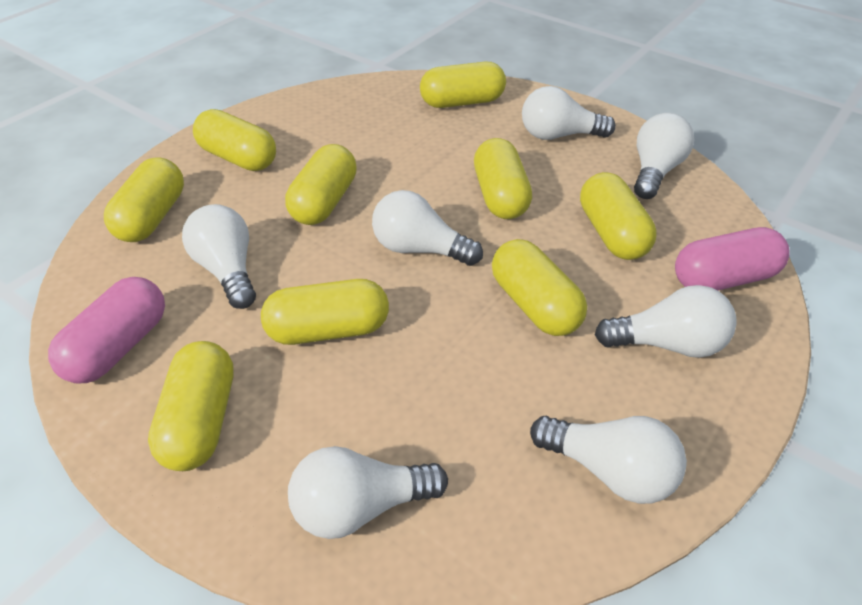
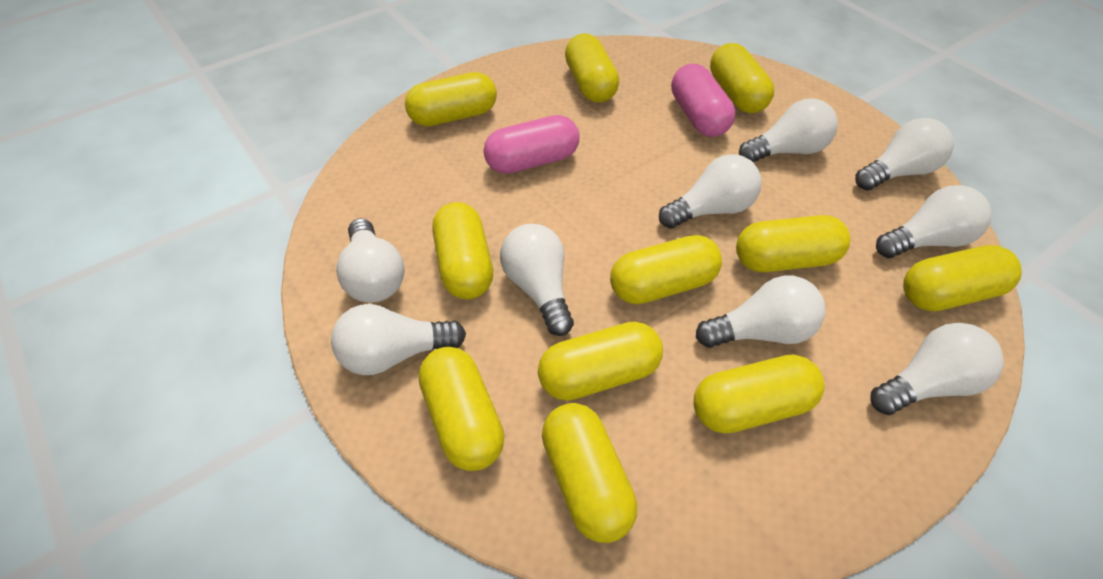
white light bulb: 7 -> 9
yellow capsule: 9 -> 11

